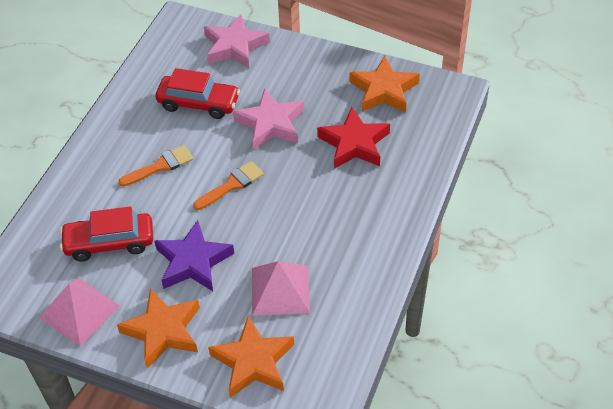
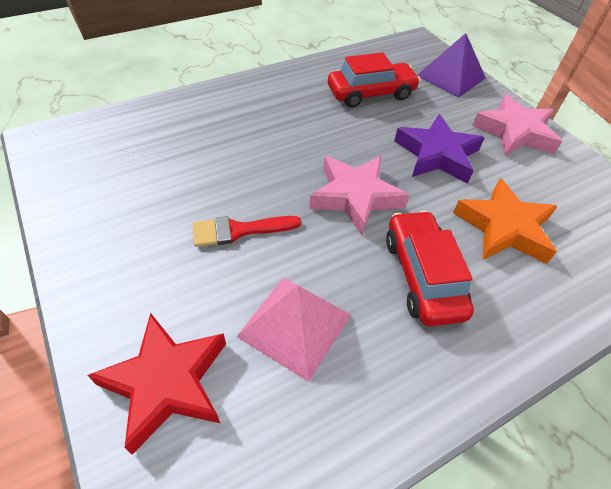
orange brush: 2 -> 0
orange star: 3 -> 1
pink pyramid: 2 -> 1
purple pyramid: 0 -> 1
red brush: 0 -> 1

